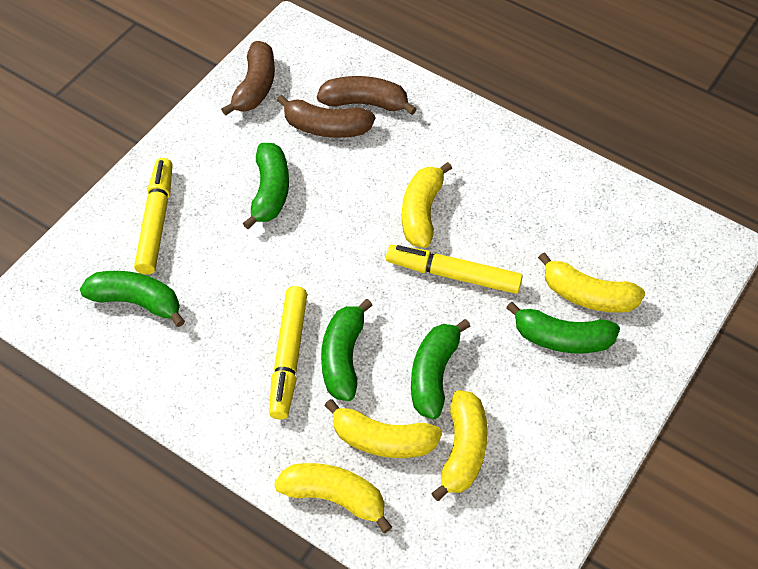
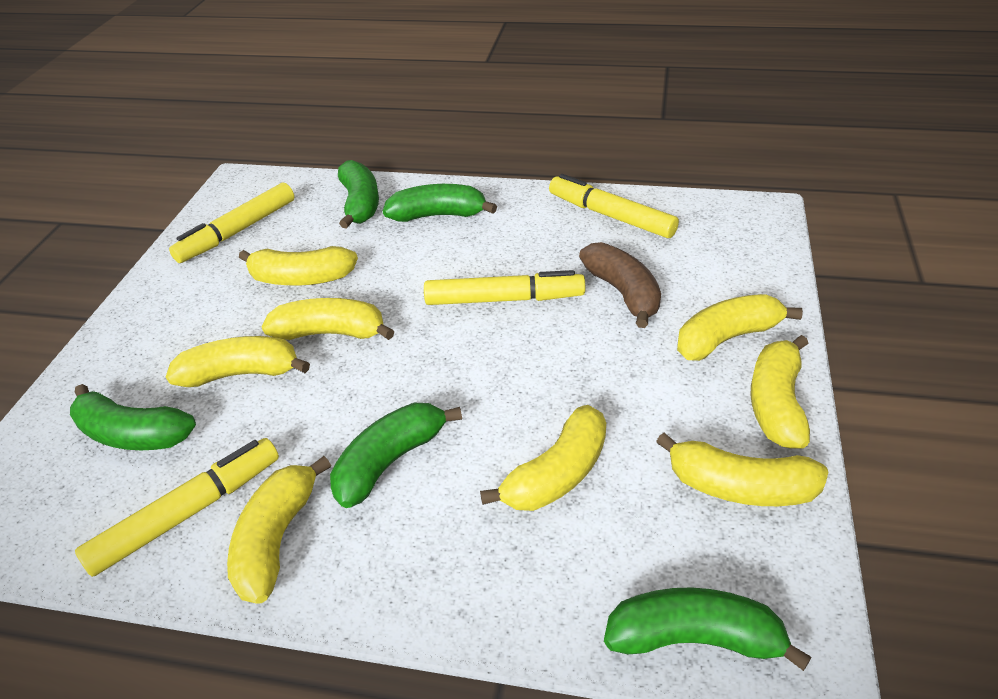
brown banana: 3 -> 1
yellow banana: 5 -> 8
yellow marker: 3 -> 4

